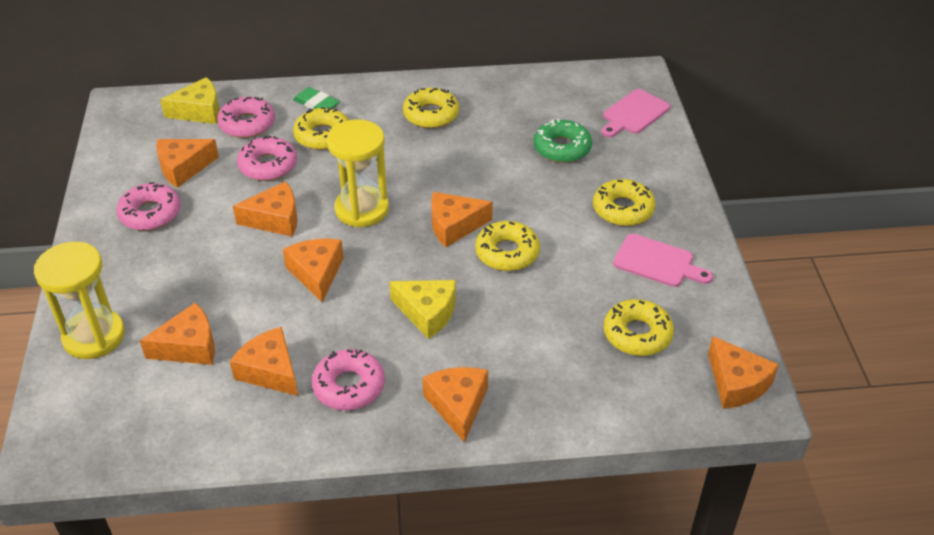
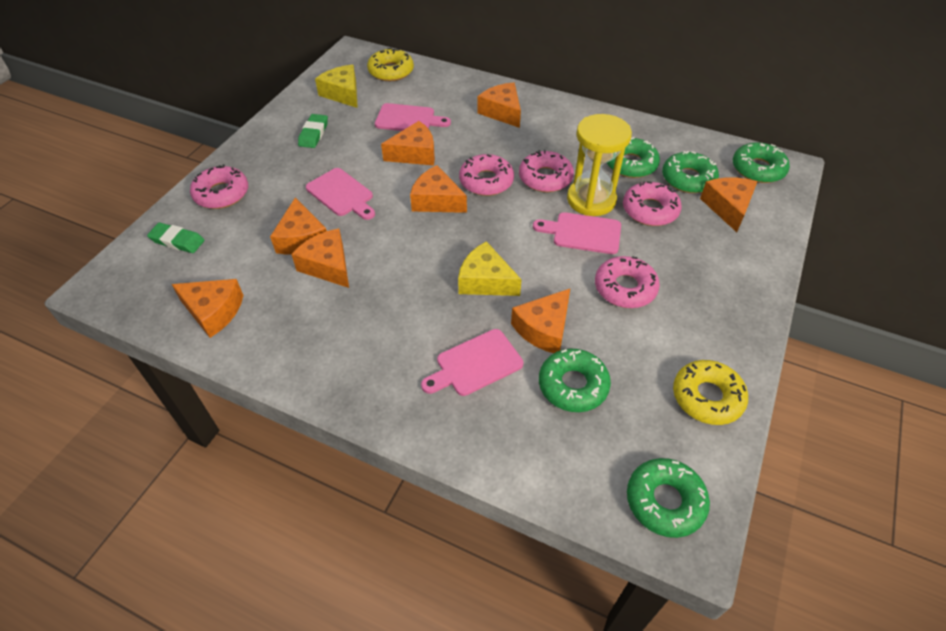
green donut: 1 -> 5
green eraser: 1 -> 2
pink cutting board: 2 -> 4
pink donut: 4 -> 5
yellow donut: 5 -> 2
yellow hourglass: 2 -> 1

